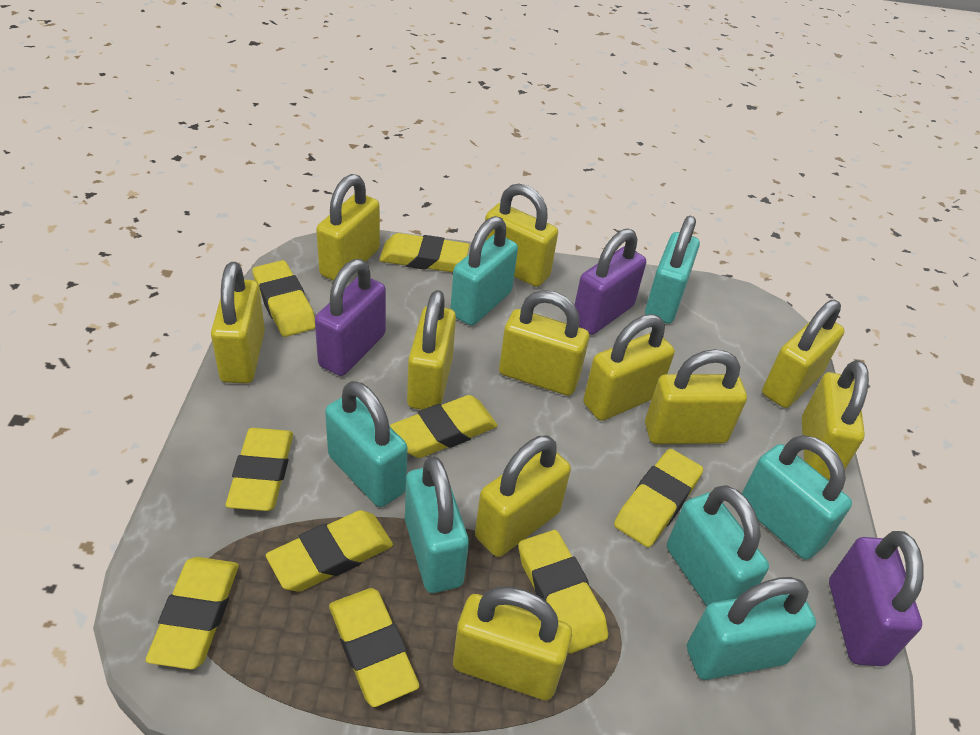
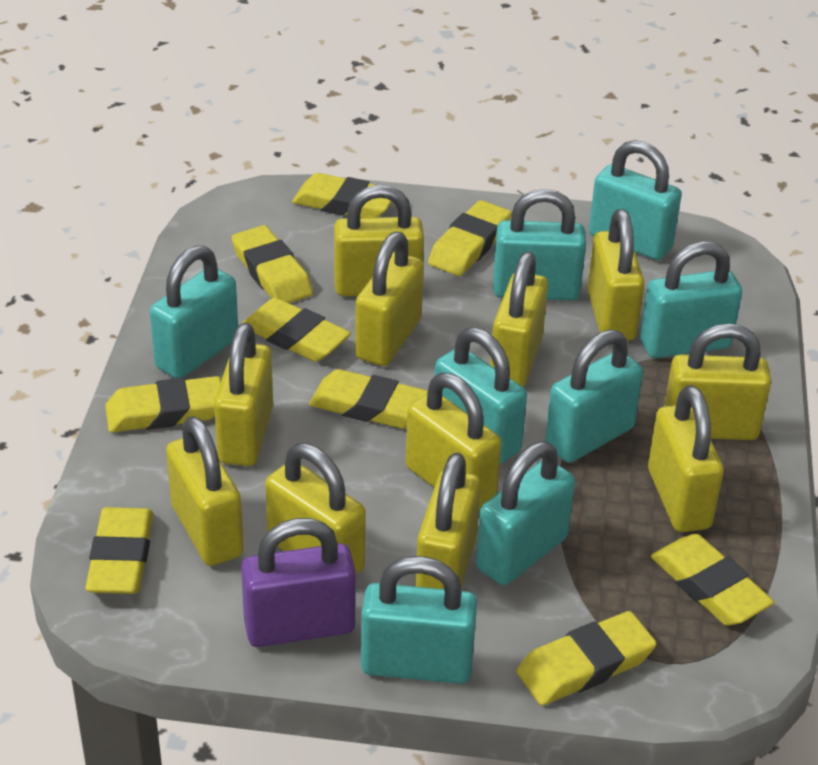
purple padlock: 3 -> 1
turquoise padlock: 7 -> 8

